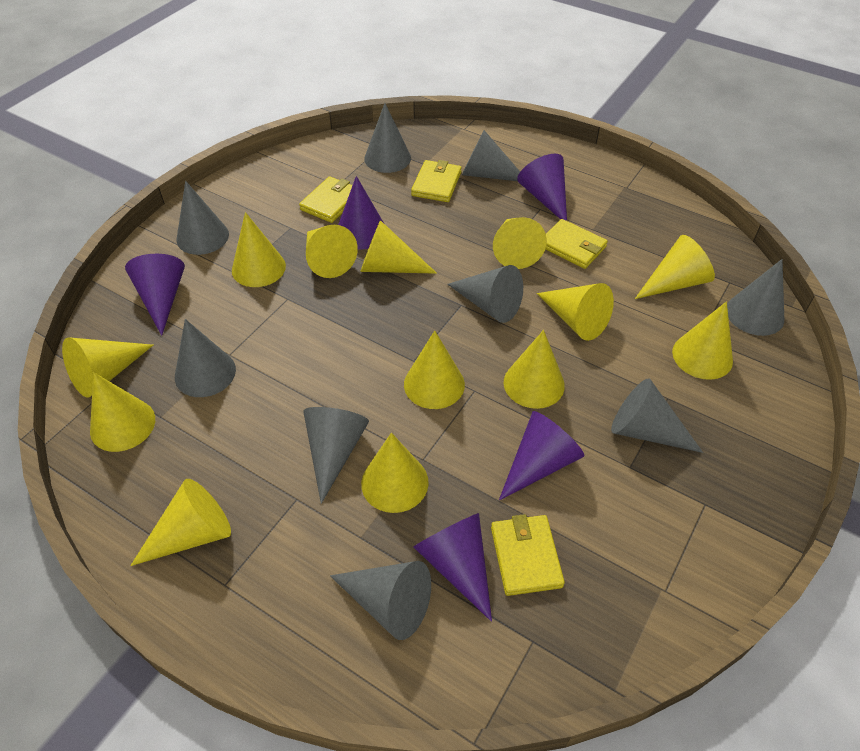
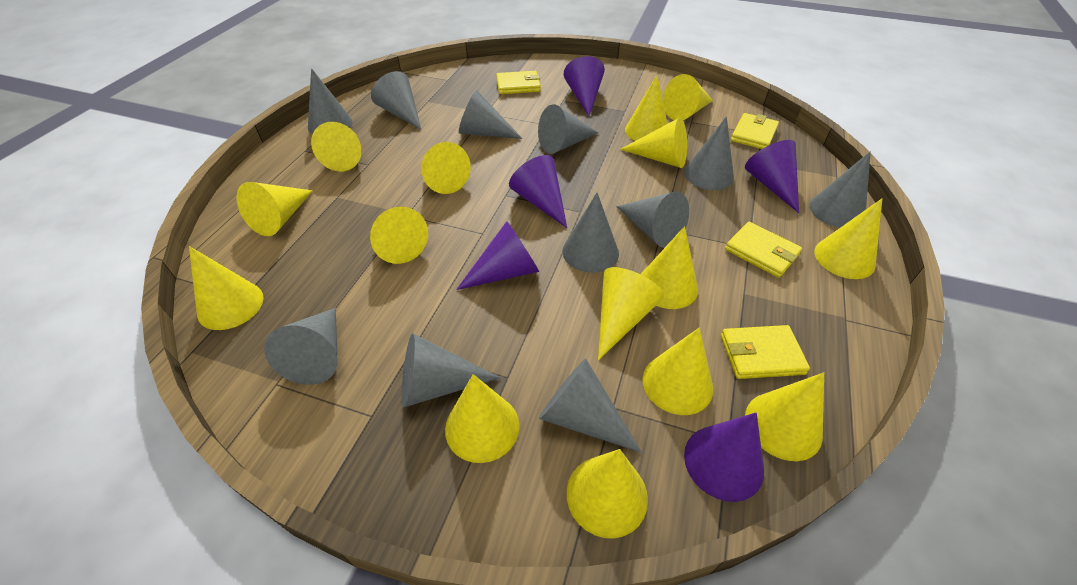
grey cone: 9 -> 11
yellow cone: 13 -> 15

